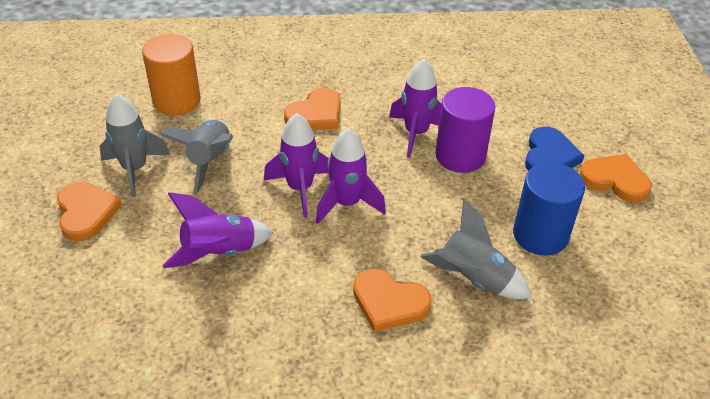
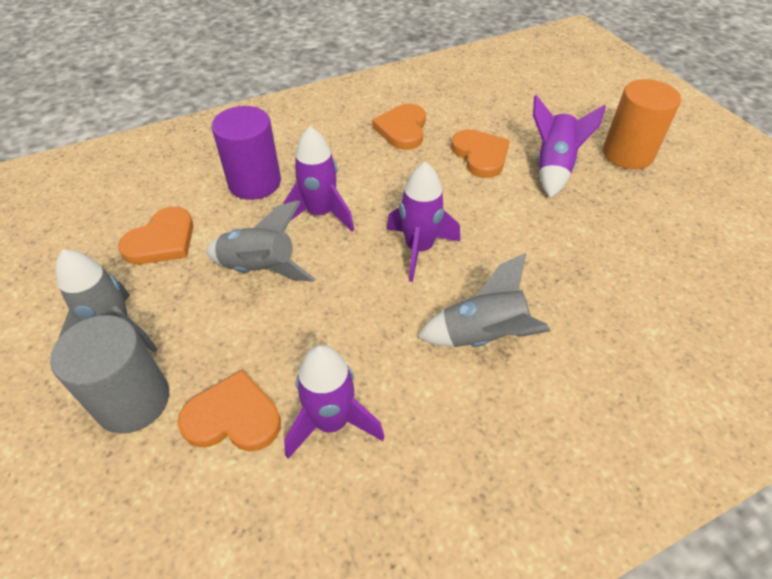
blue cylinder: 1 -> 0
blue heart: 1 -> 0
grey cylinder: 0 -> 1

